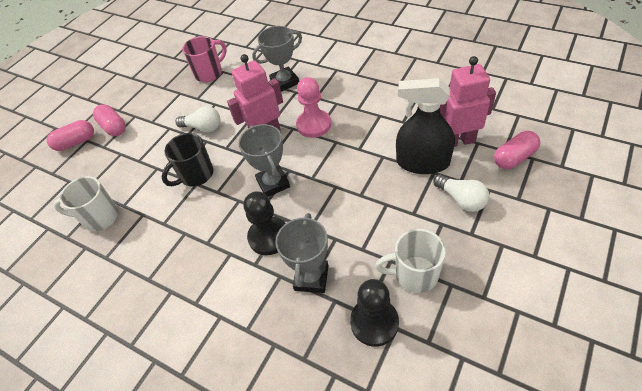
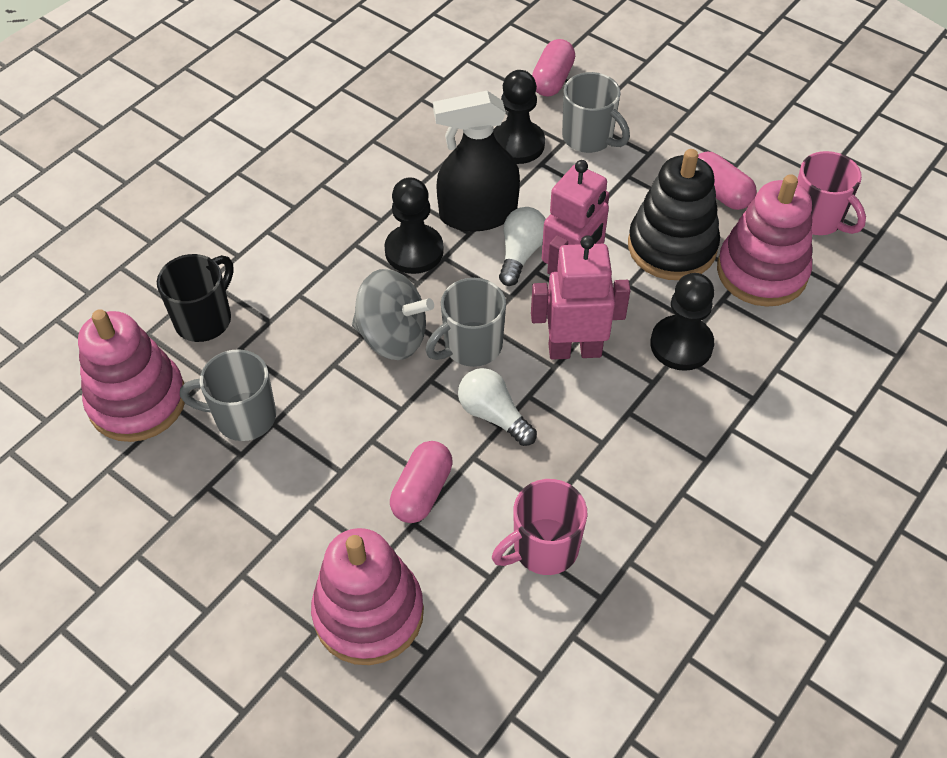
black pawn: 2 -> 3
black stacking toy: 0 -> 1
grey mug: 0 -> 3
grey spinning top: 0 -> 1
grey trophy: 3 -> 0
pink mug: 1 -> 2
pink pawn: 1 -> 0
pink stacking toy: 0 -> 3
white mug: 2 -> 0

